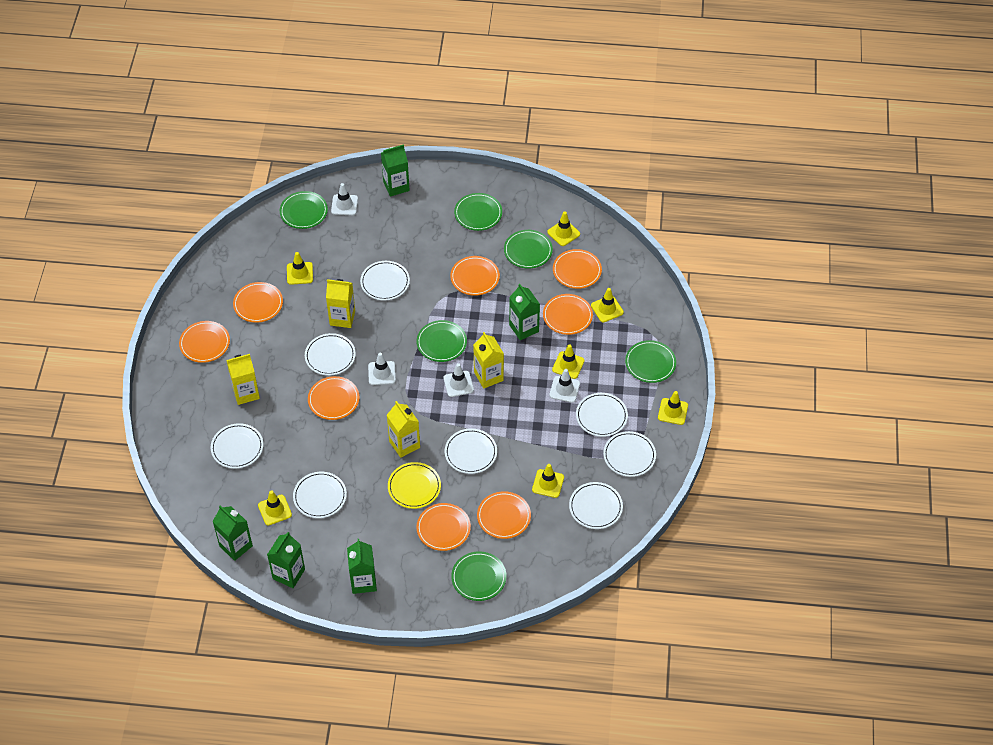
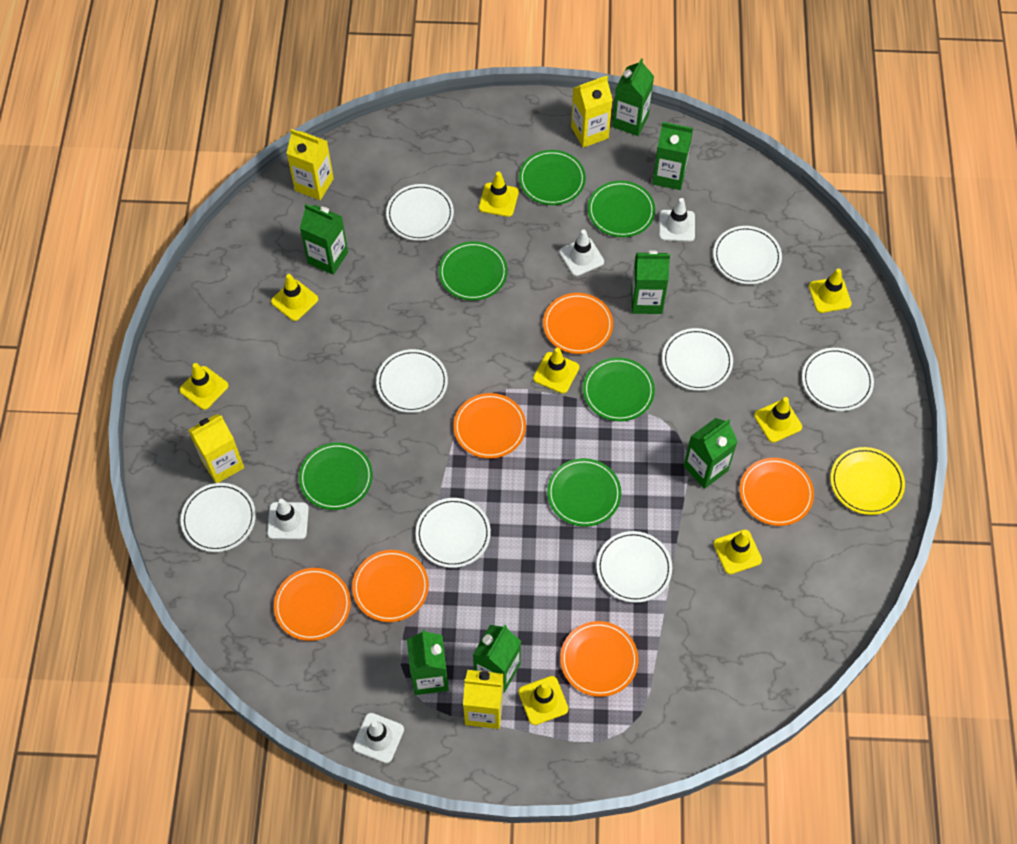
green carton: 5 -> 7
orange plate: 8 -> 6
yellow traffic cone: 7 -> 8

